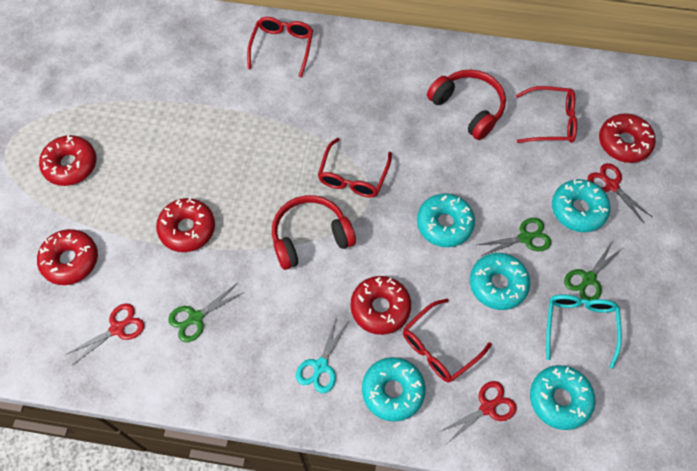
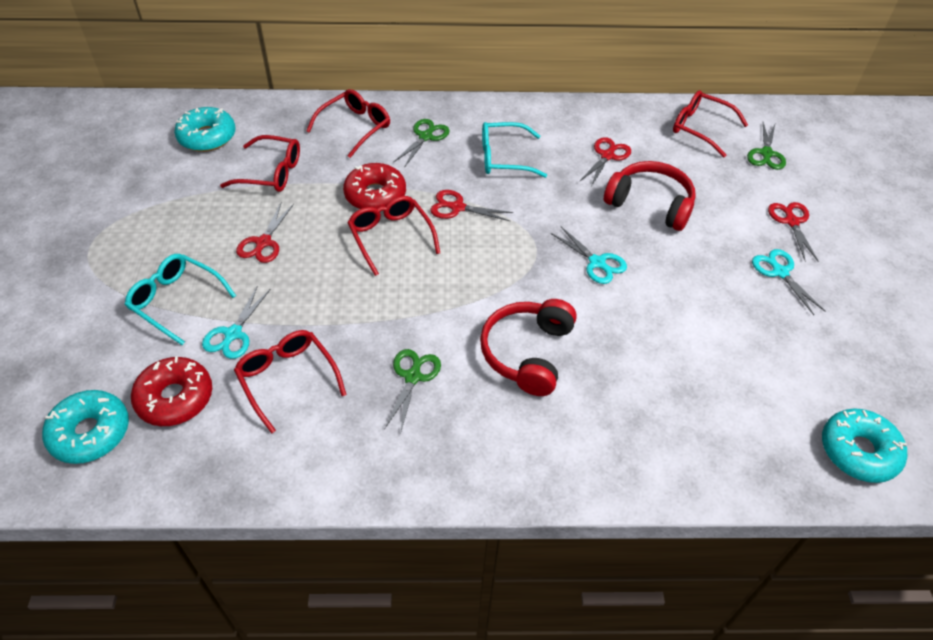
red donut: 5 -> 2
red glasses: 4 -> 5
red scissors: 3 -> 4
turquoise donut: 5 -> 3
turquoise glasses: 1 -> 2
turquoise scissors: 1 -> 3

